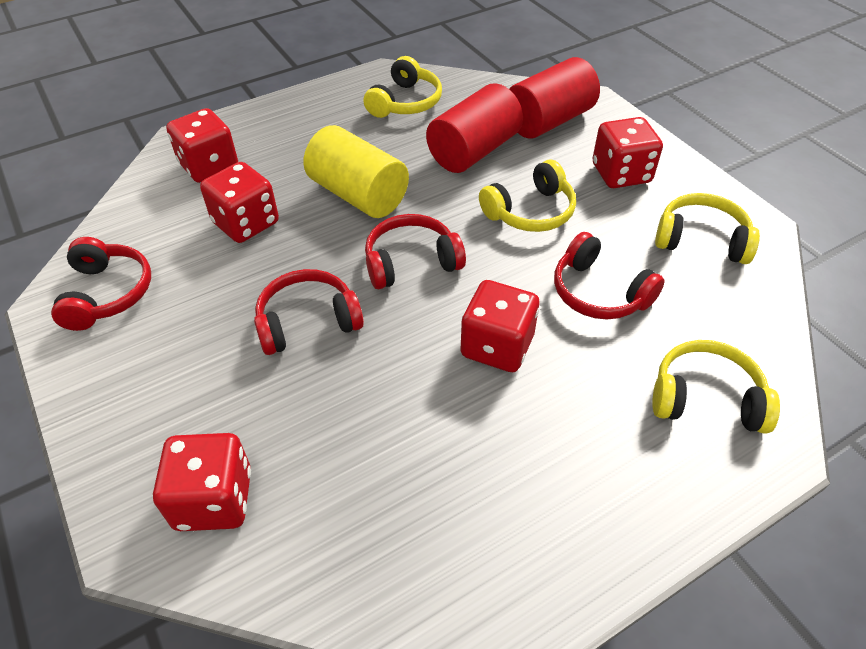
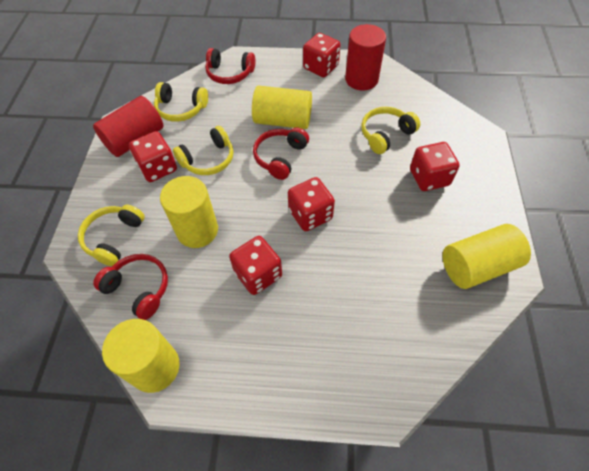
red headphones: 4 -> 3
yellow cylinder: 1 -> 4

